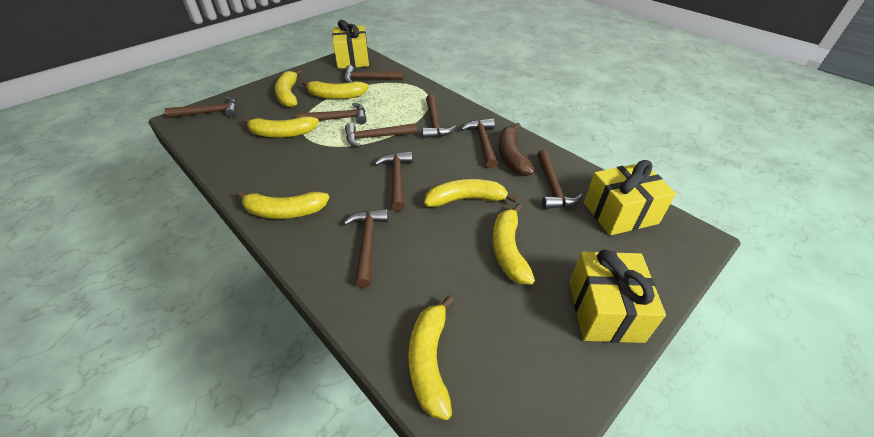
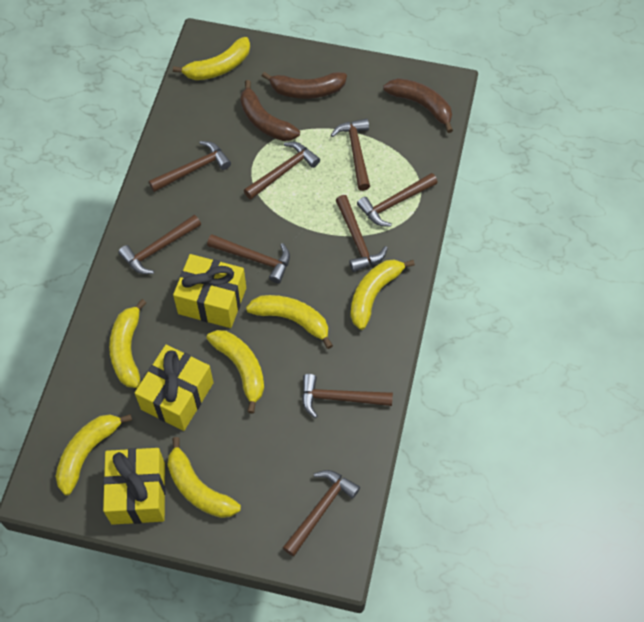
brown banana: 1 -> 3

